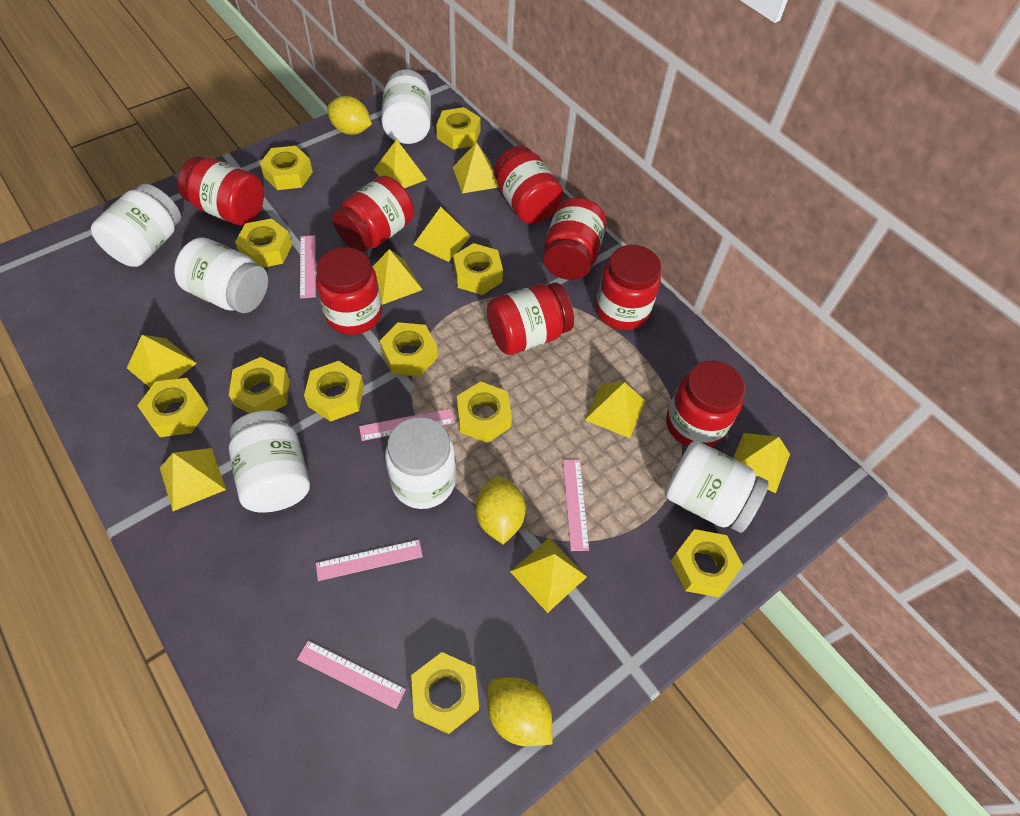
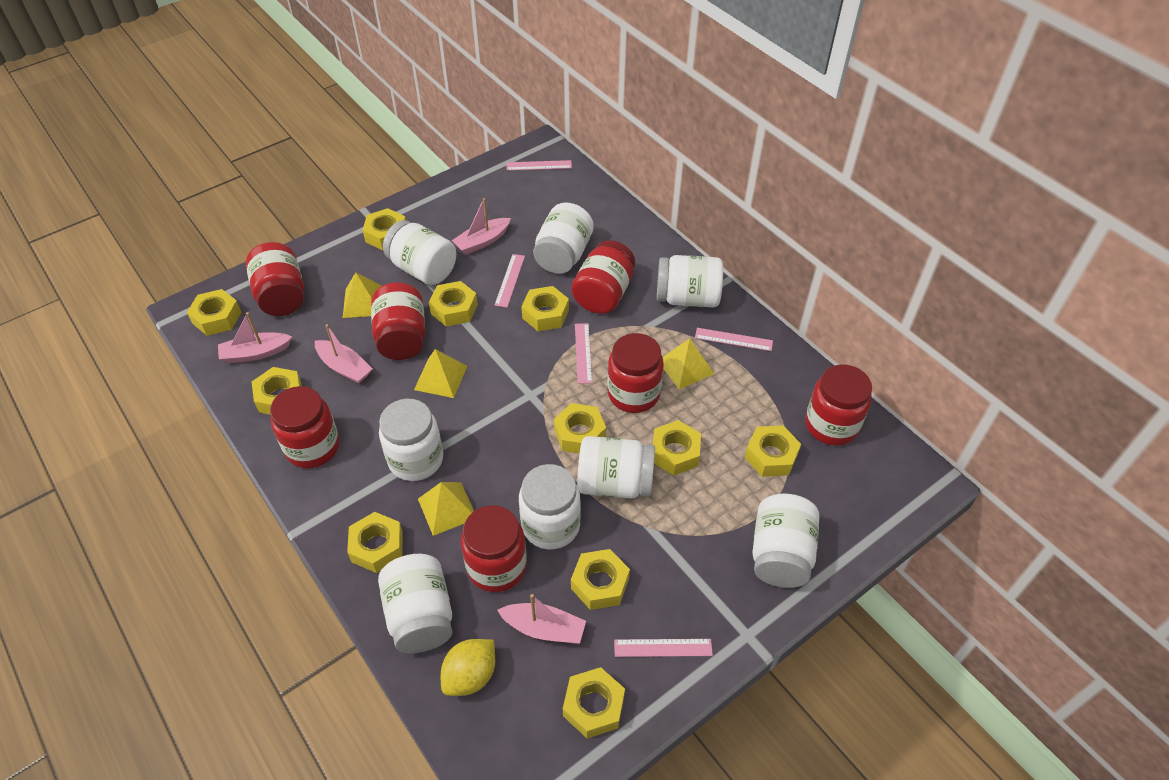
pink boat: 0 -> 4
red jar: 8 -> 7
white jar: 6 -> 8
yellow lemon: 3 -> 1
yellow pyramid: 9 -> 4

